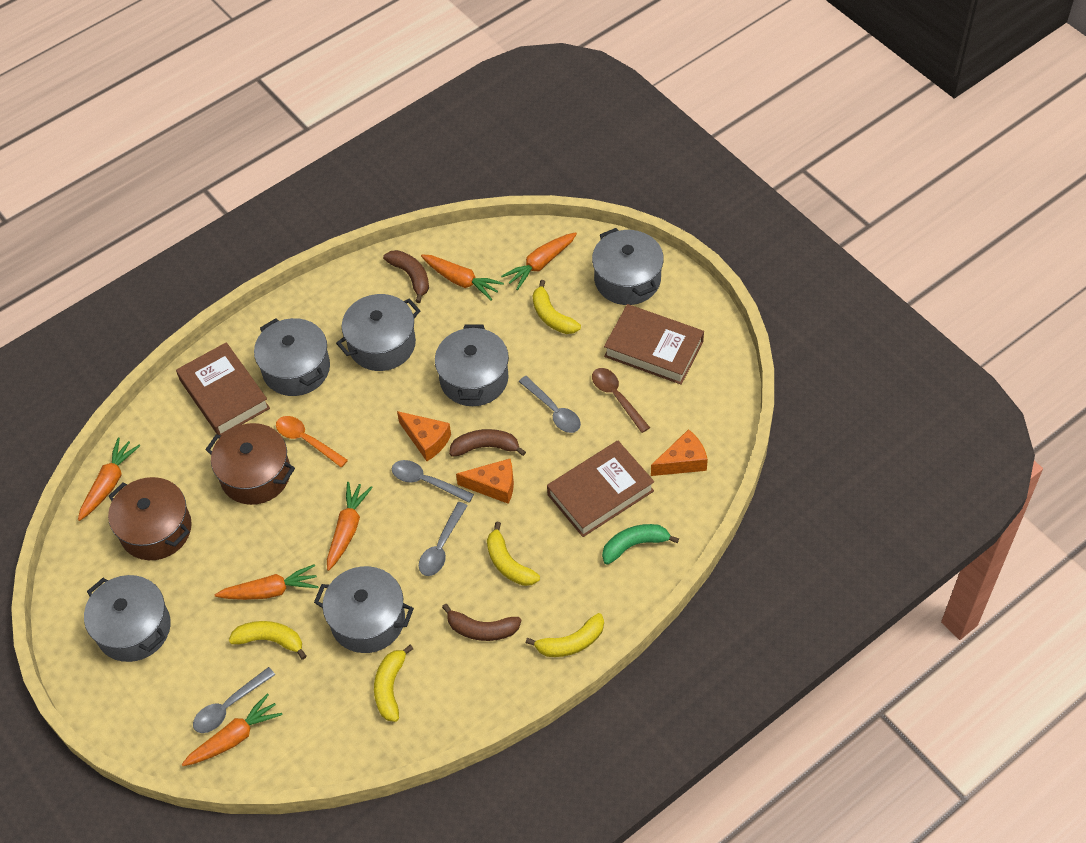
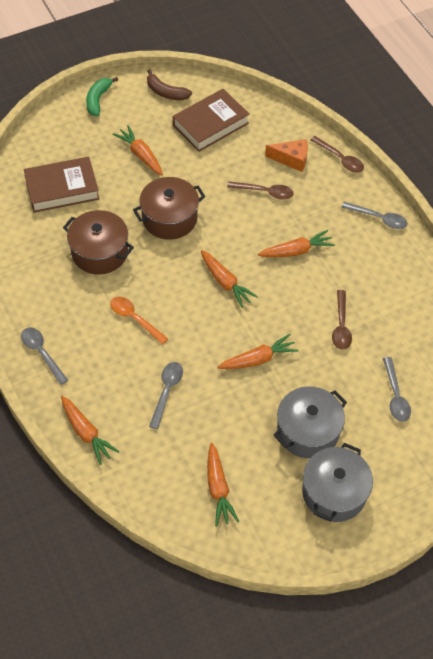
brown banana: 3 -> 1
brown book: 3 -> 2
brown spoon: 1 -> 3
grey pot: 6 -> 2
orange cheese: 3 -> 1
yellow banana: 5 -> 0

